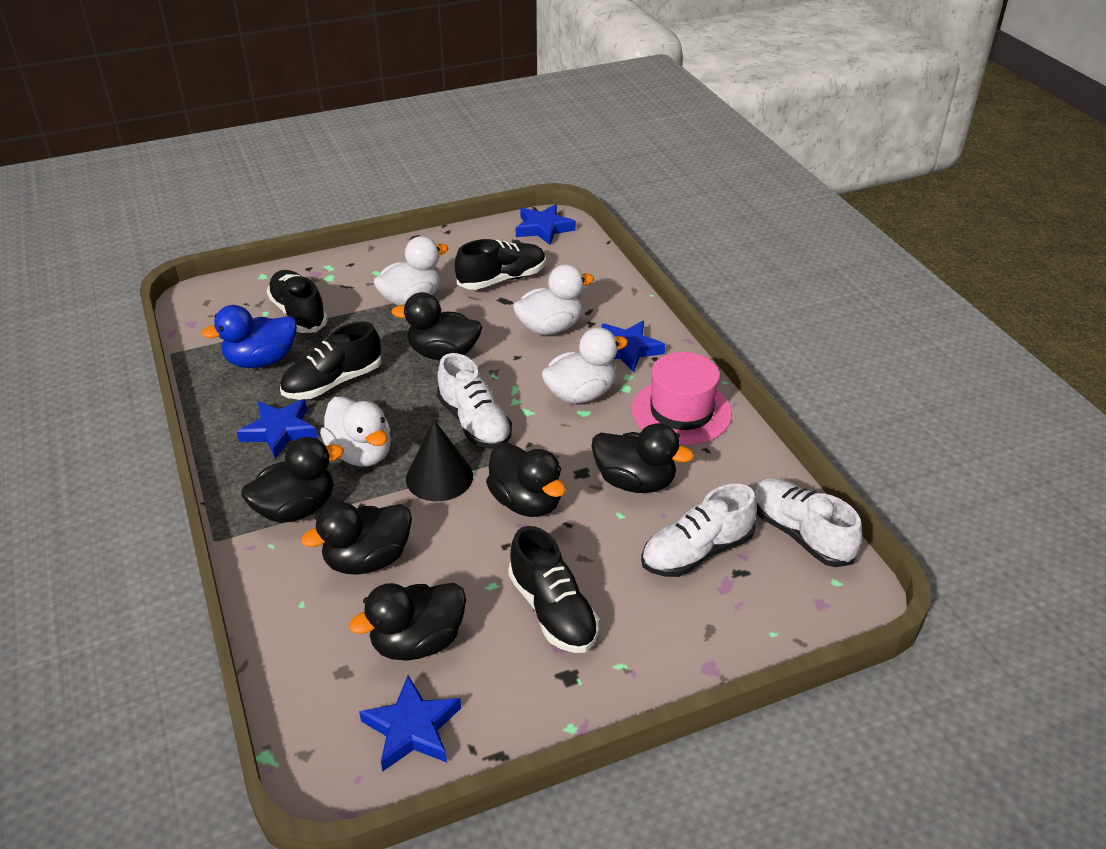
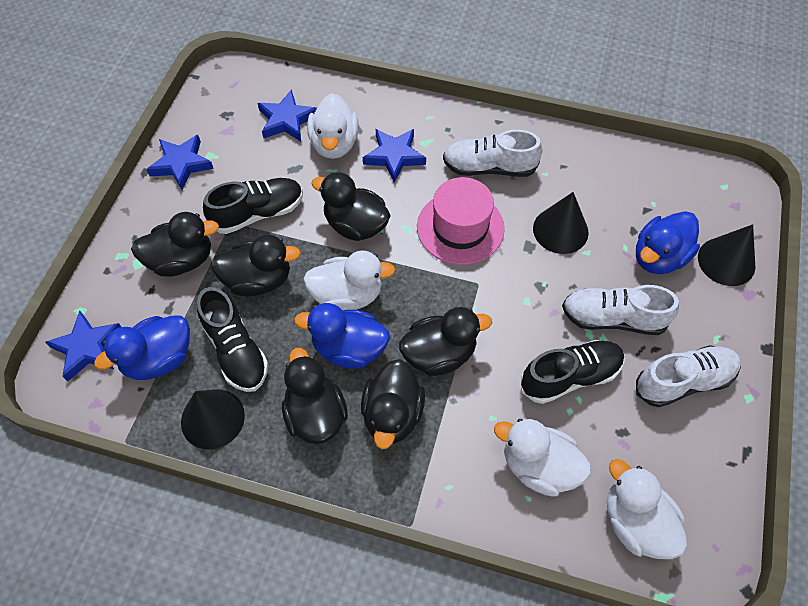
black cone: 1 -> 3
black shoe: 4 -> 3
blue duck: 1 -> 3

